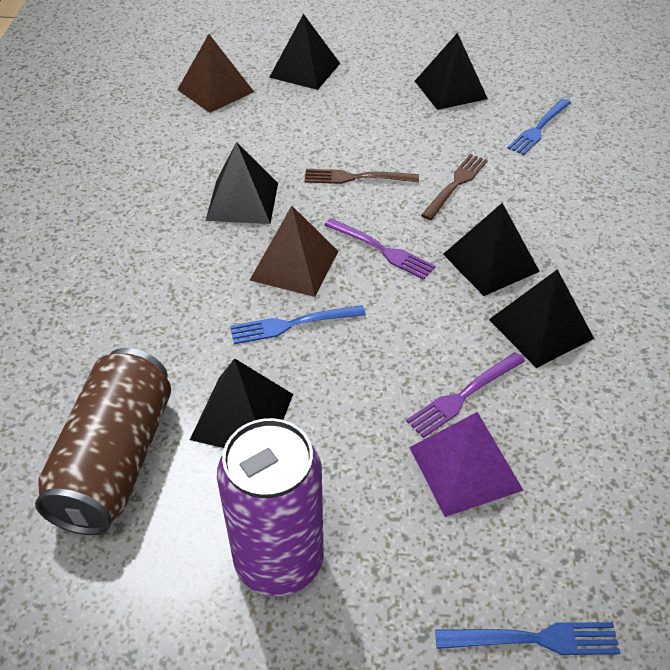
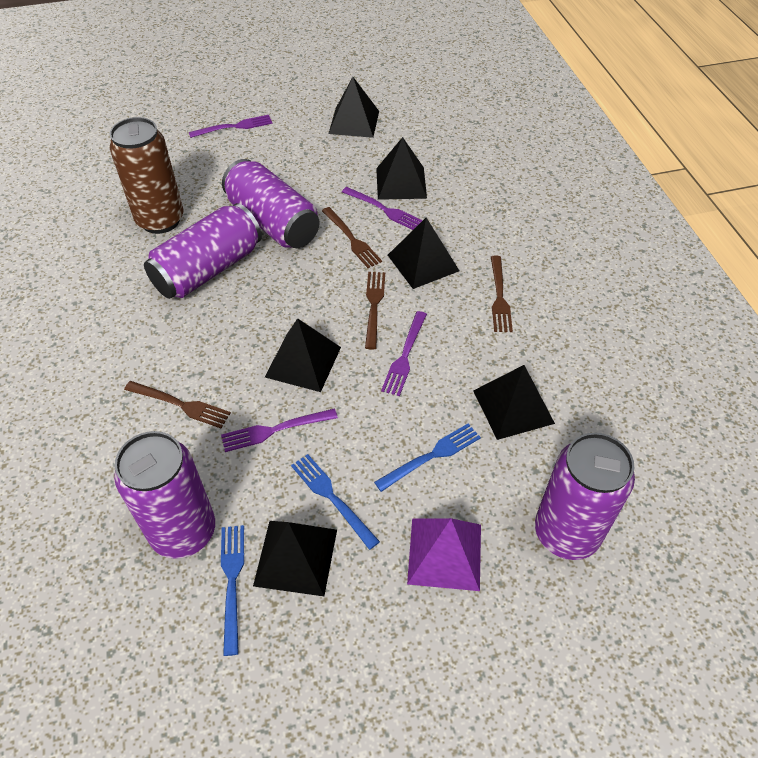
brown fork: 2 -> 4
brown pyramid: 2 -> 0
purple can: 1 -> 4
purple fork: 2 -> 4

